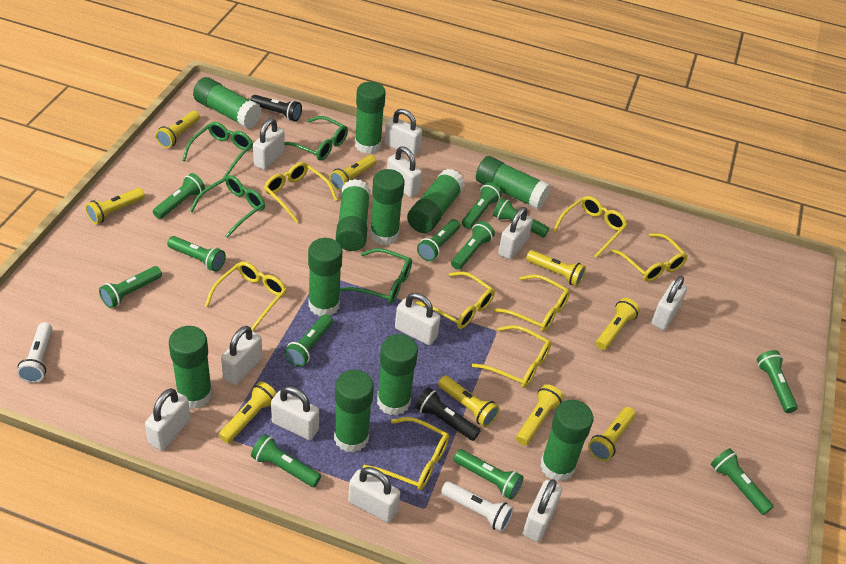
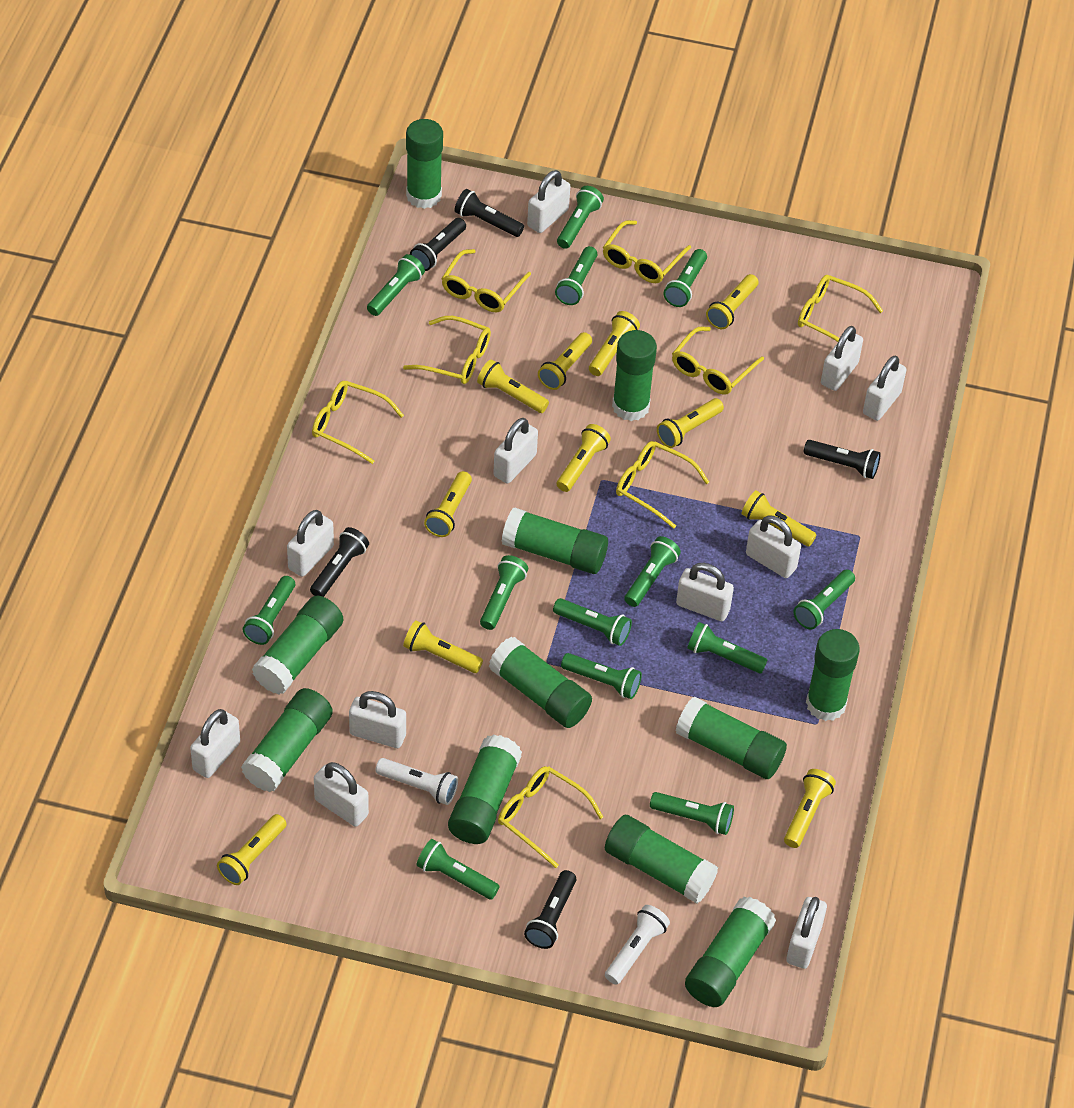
black flashlight: 2 -> 5
green flashlight: 12 -> 13
green glasses: 4 -> 0
yellow flashlight: 9 -> 11

